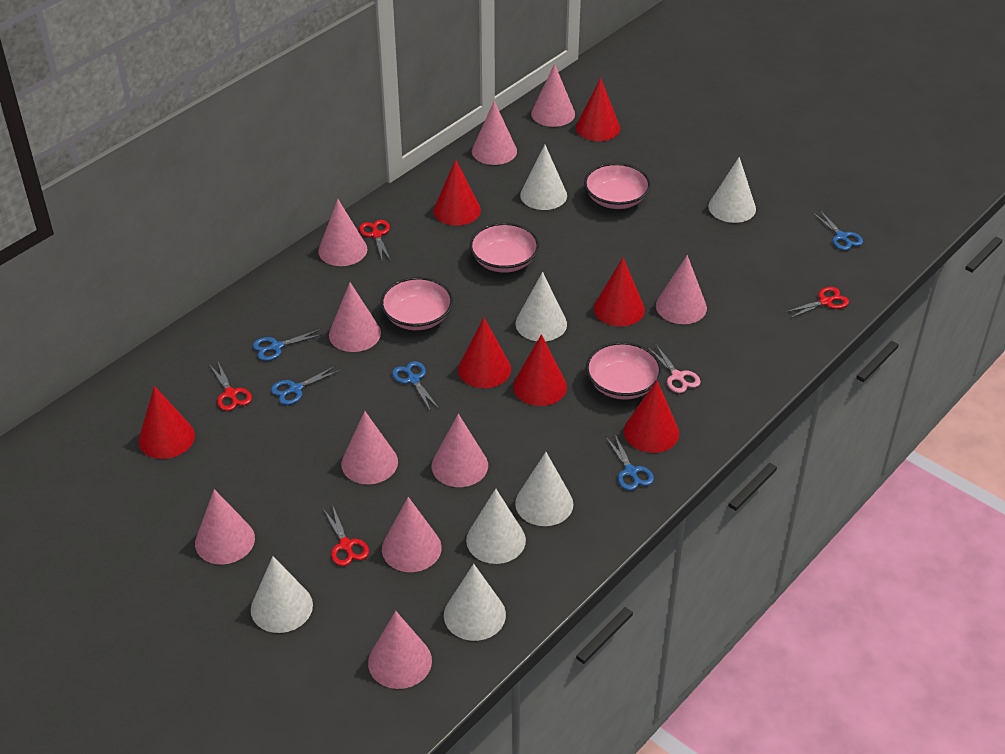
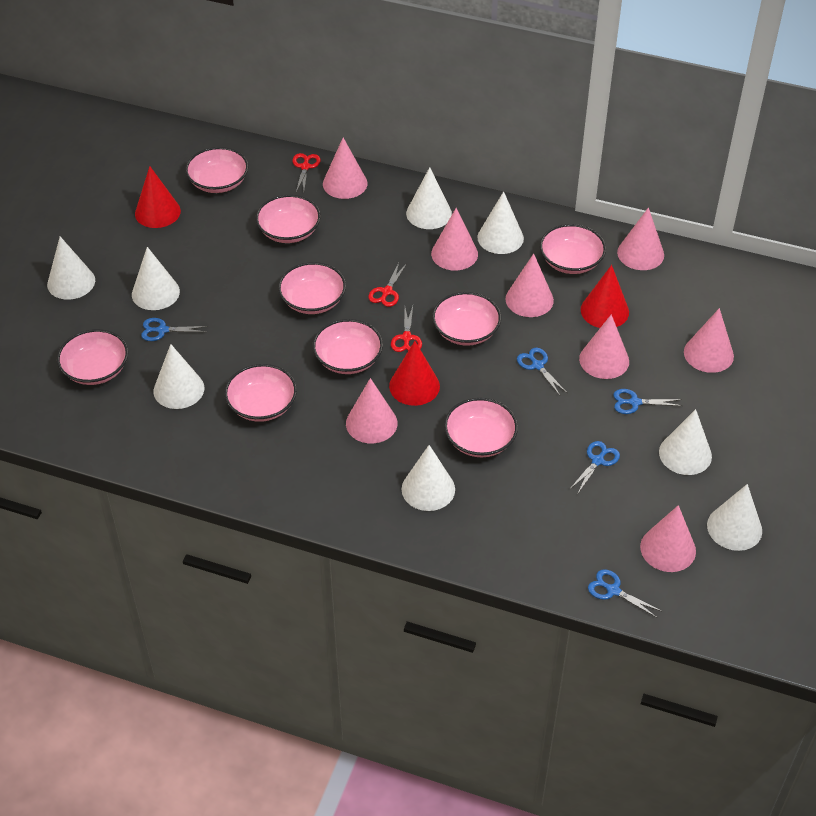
pink bowl: 4 -> 9
pink cone: 10 -> 8
pink scissors: 1 -> 0
red cone: 7 -> 3
red scissors: 4 -> 3
white cone: 7 -> 8

